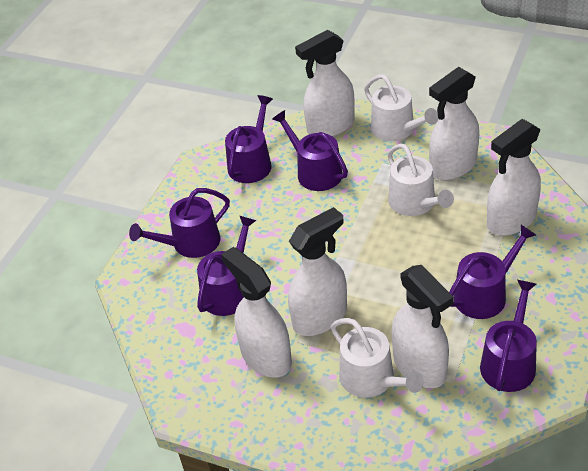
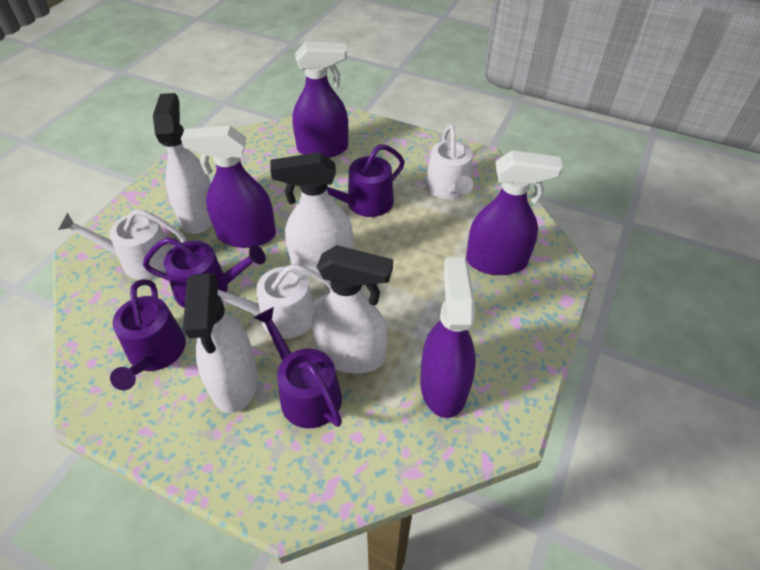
purple spray bottle: 0 -> 4
purple watering can: 6 -> 4
white spray bottle: 6 -> 4

